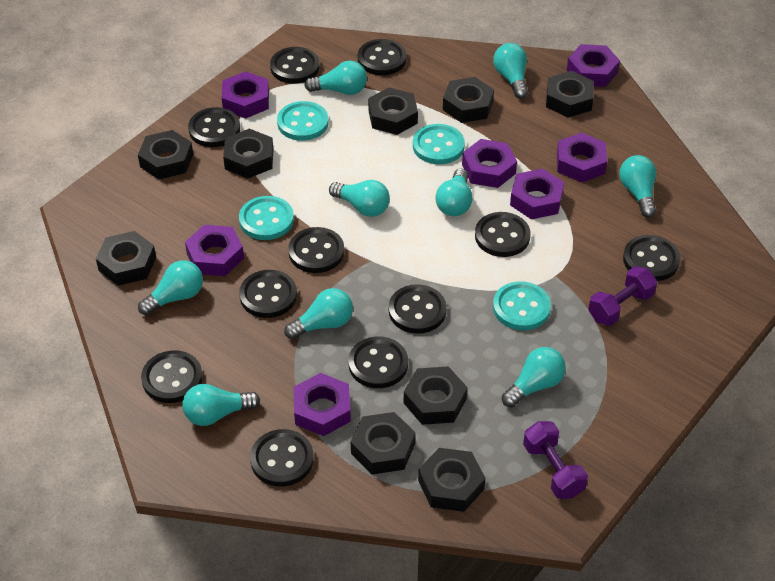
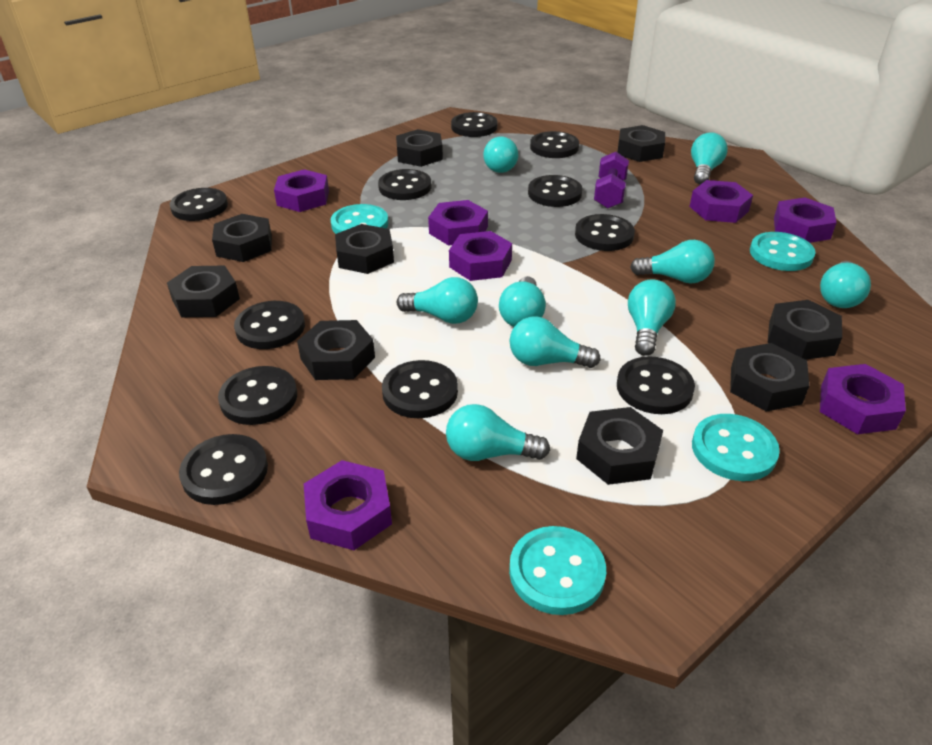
purple dumbbell: 2 -> 1

